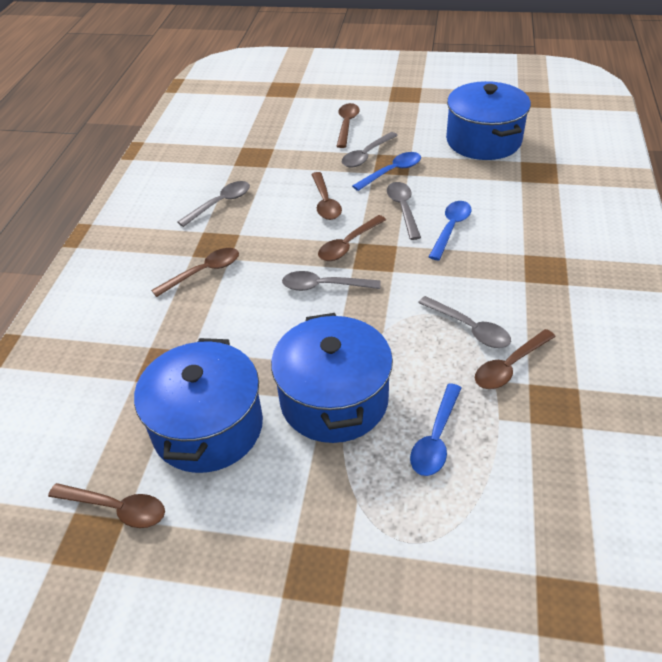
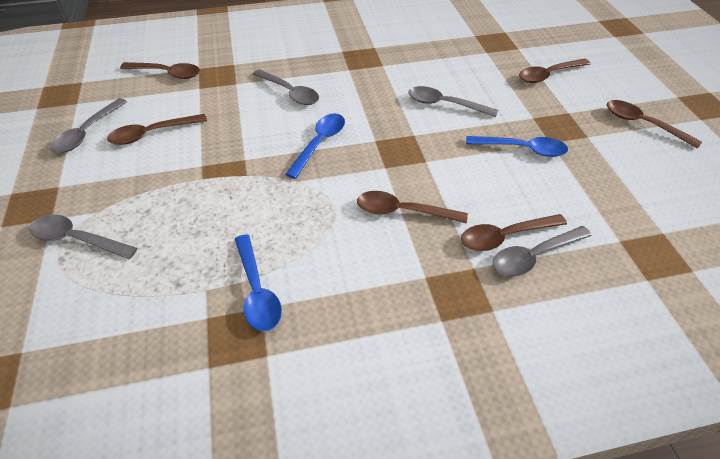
blue pot: 3 -> 0

